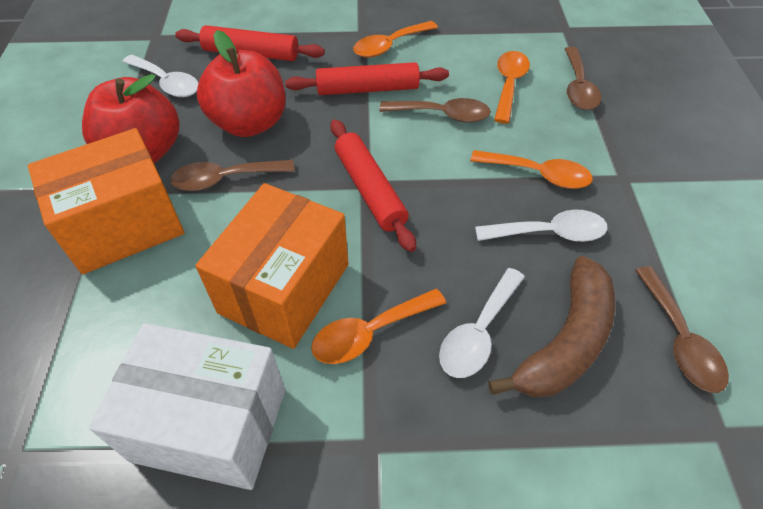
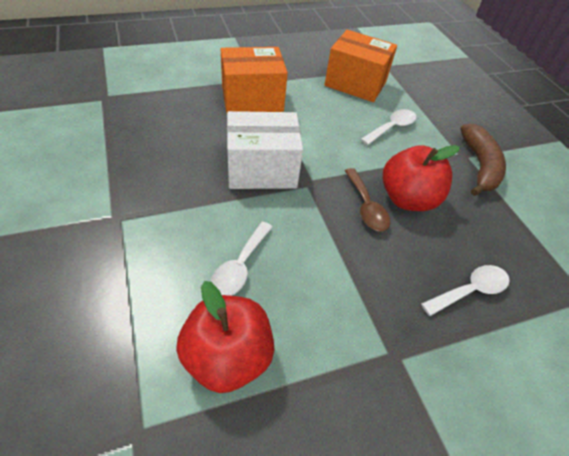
brown spoon: 4 -> 1
orange spoon: 4 -> 0
red rolling pin: 3 -> 0

